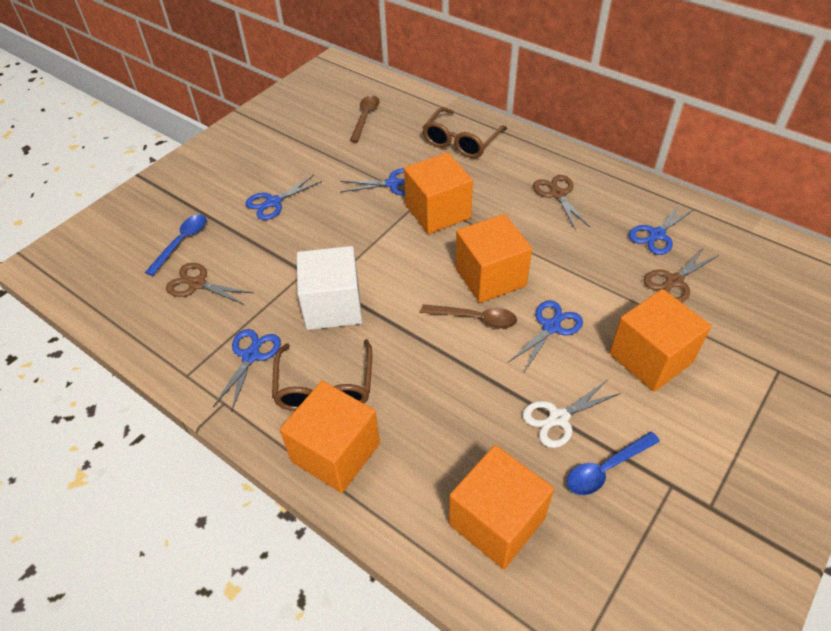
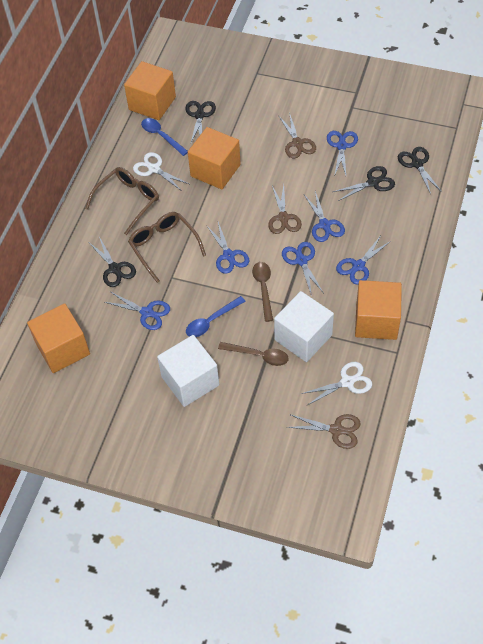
black scissors: 0 -> 4
blue scissors: 5 -> 6
orange cube: 5 -> 4
white cube: 1 -> 2
white scissors: 1 -> 2

